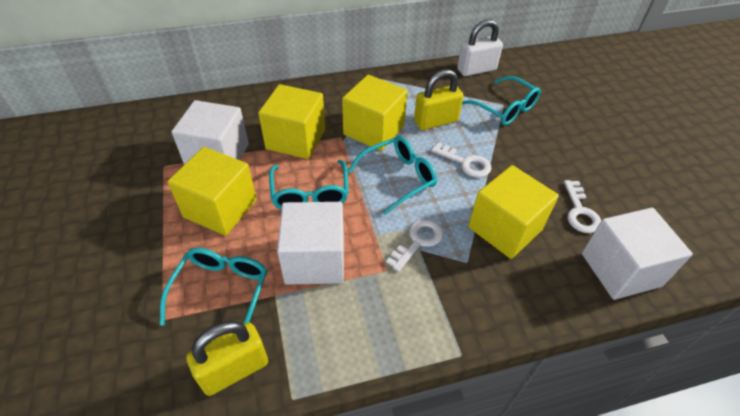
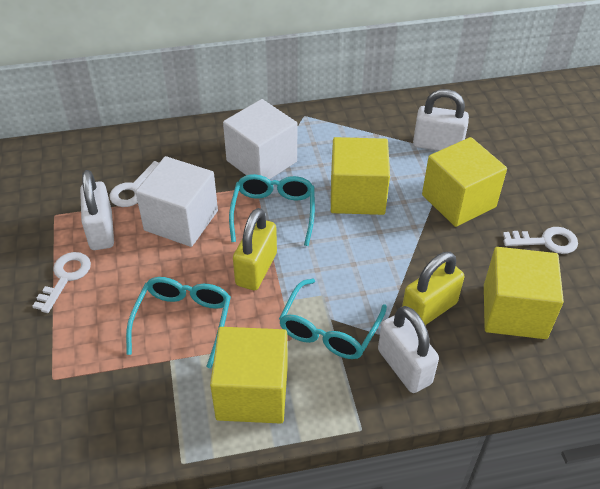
turquoise glasses: 4 -> 3
white cube: 3 -> 2
white padlock: 1 -> 3

